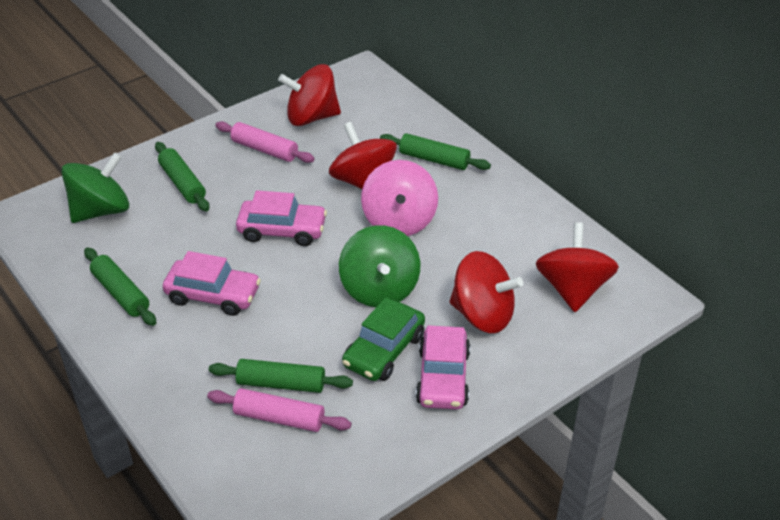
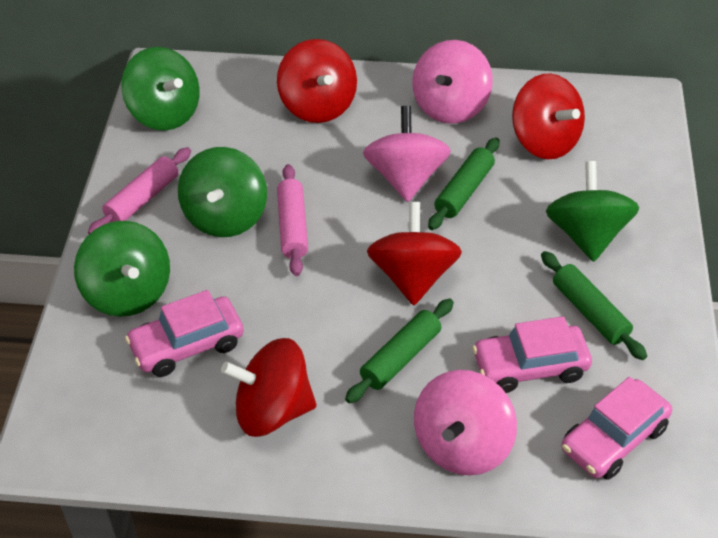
green car: 1 -> 0
green rolling pin: 4 -> 3
green spinning top: 2 -> 4
pink spinning top: 1 -> 3

